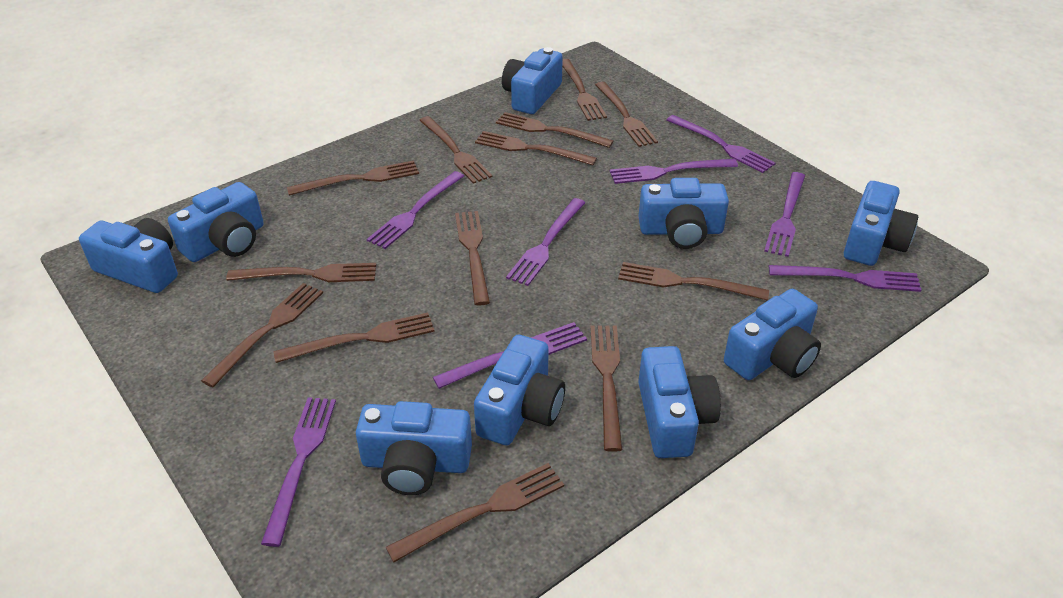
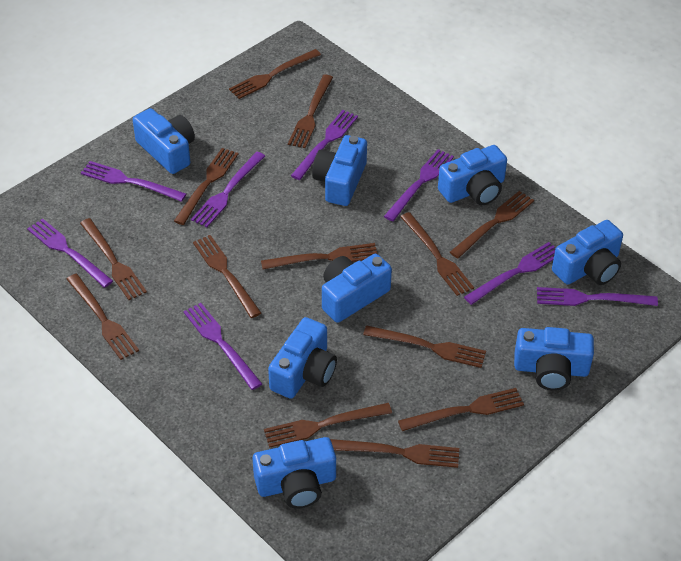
blue camera: 9 -> 8

